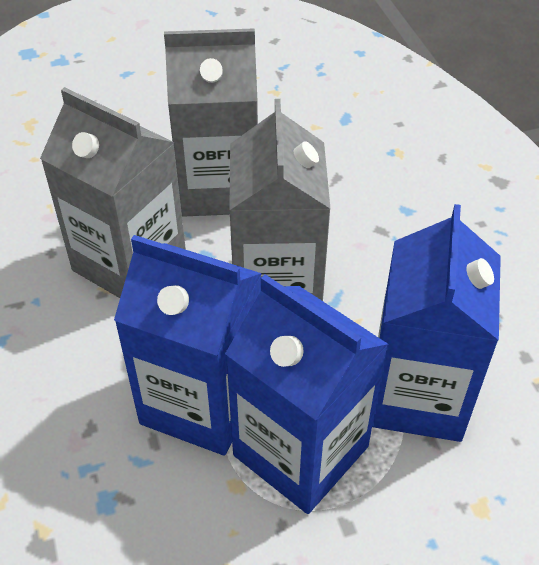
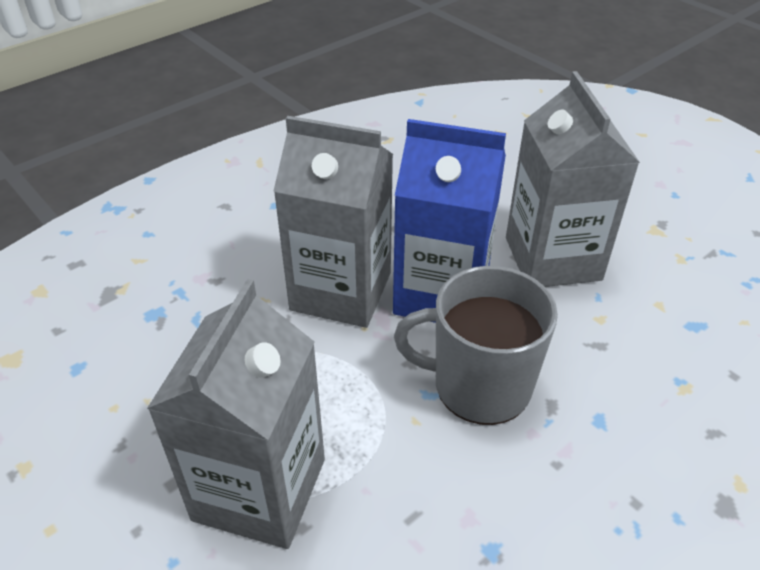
blue carton: 3 -> 1
grey mug: 0 -> 1

